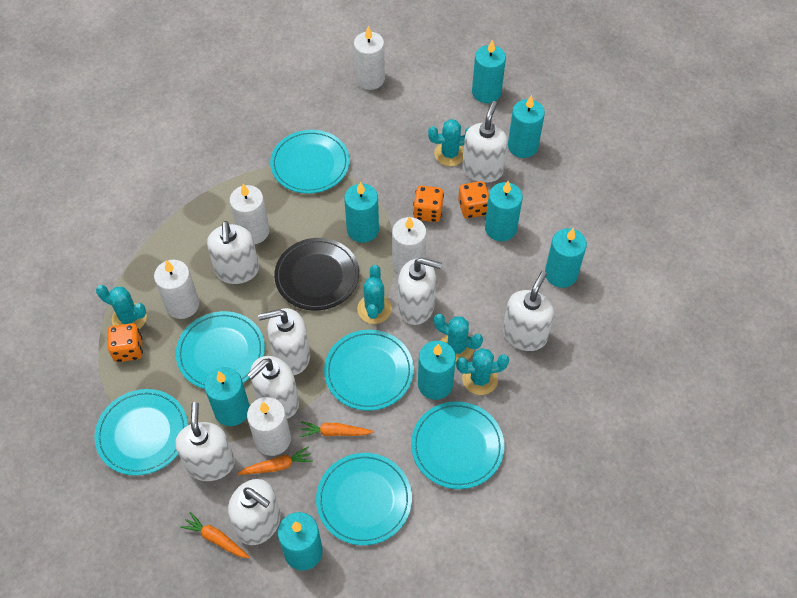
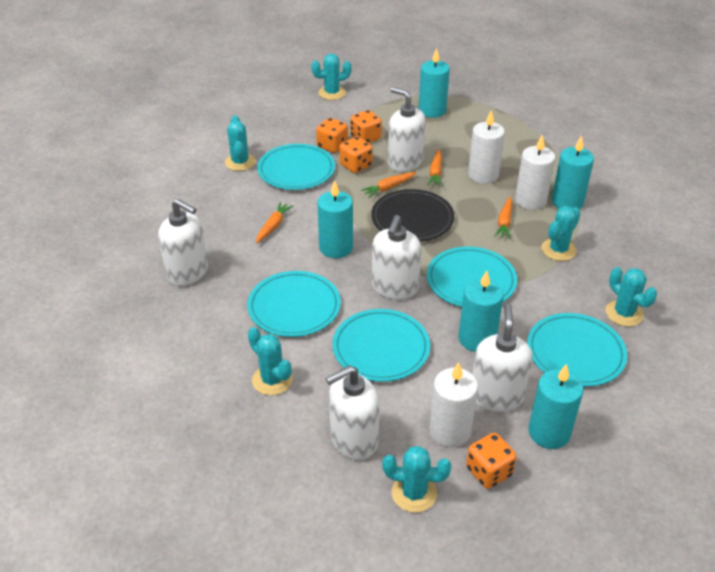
orange carrot: 3 -> 4
orange dice: 3 -> 4
turquoise cactus: 5 -> 6
turquoise candle: 8 -> 5
turquoise plate: 6 -> 5
white candle: 5 -> 3
white soap dispenser: 8 -> 5

